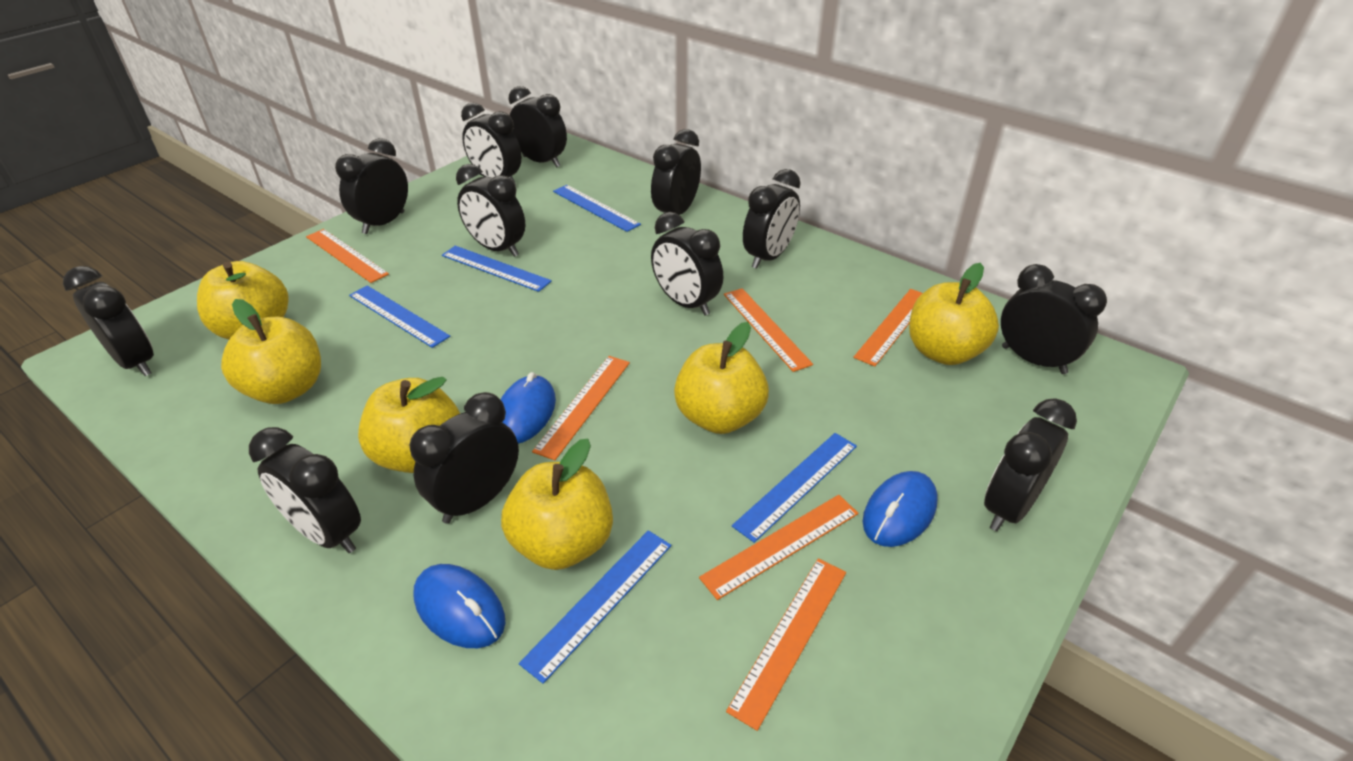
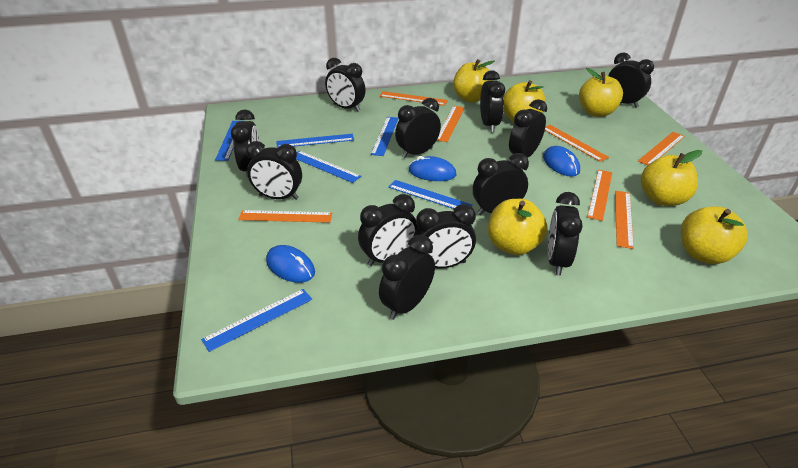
blue ruler: 5 -> 6
orange ruler: 6 -> 7

